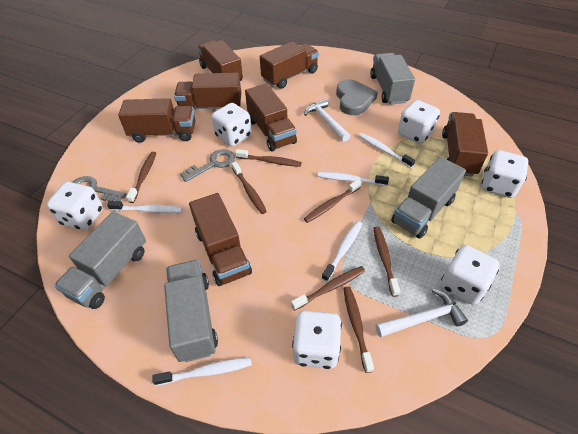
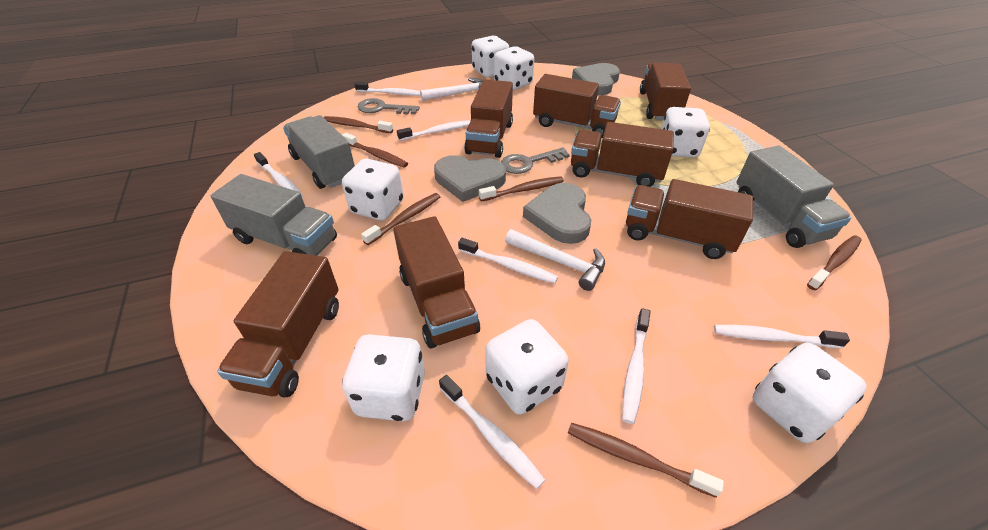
brown toothbrush: 7 -> 6
grey heart: 1 -> 3
grey truck: 4 -> 3
white dice: 6 -> 7
white toothbrush: 5 -> 7

